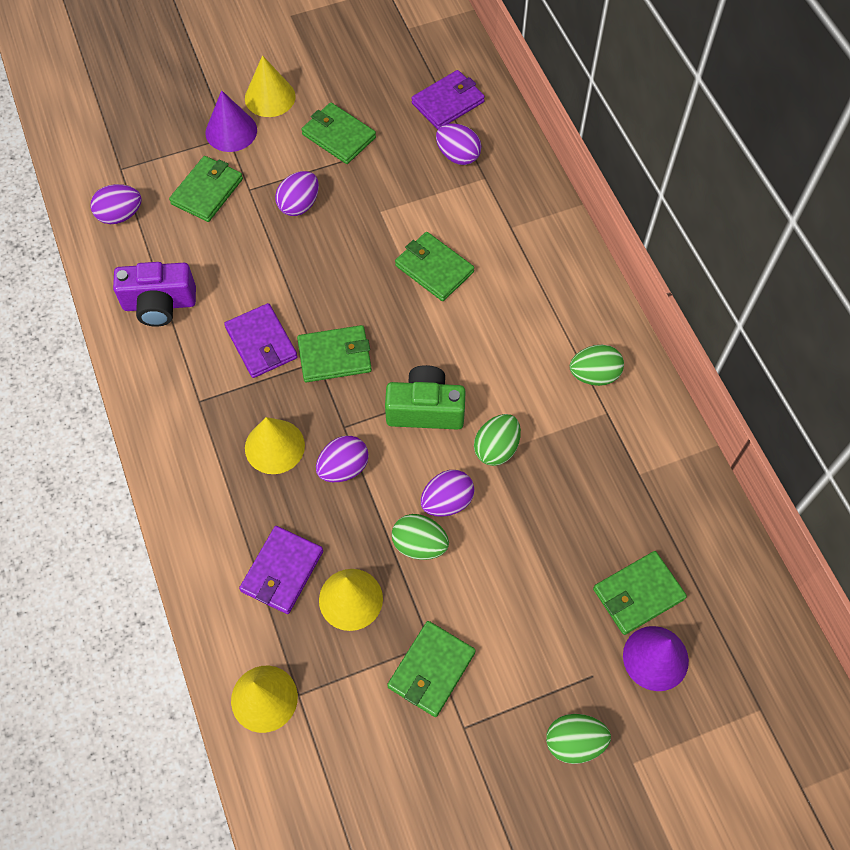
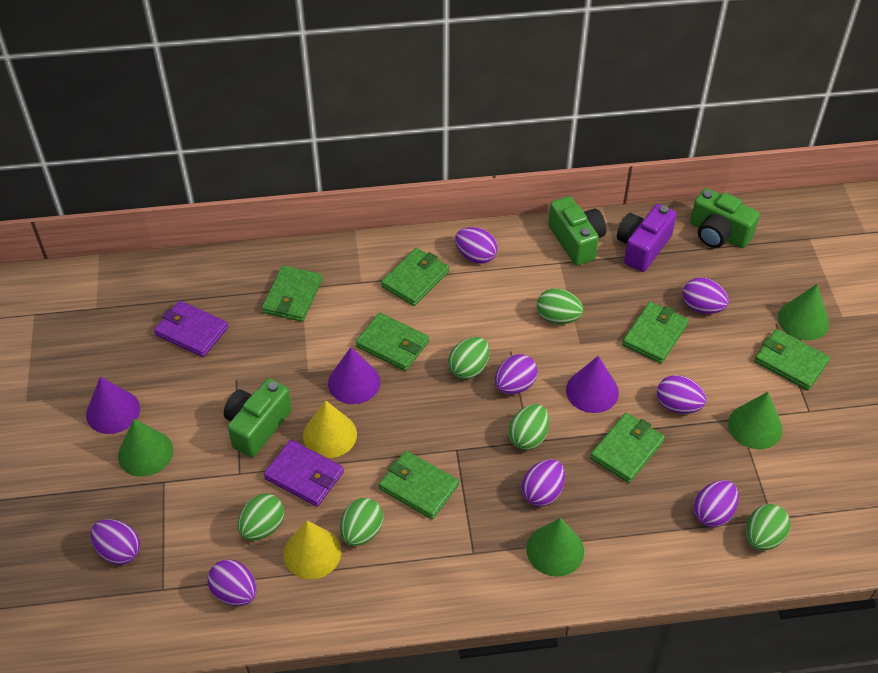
green camera: 1 -> 3
green cone: 0 -> 4
green egg: 4 -> 6
green wallet: 6 -> 7
purple cone: 2 -> 3
purple egg: 5 -> 8
purple wallet: 3 -> 2
yellow cone: 4 -> 2

